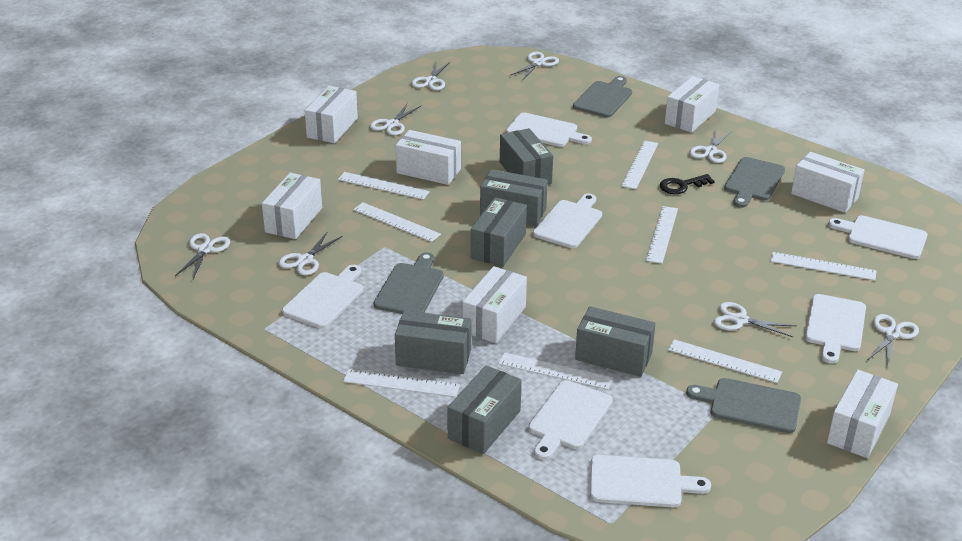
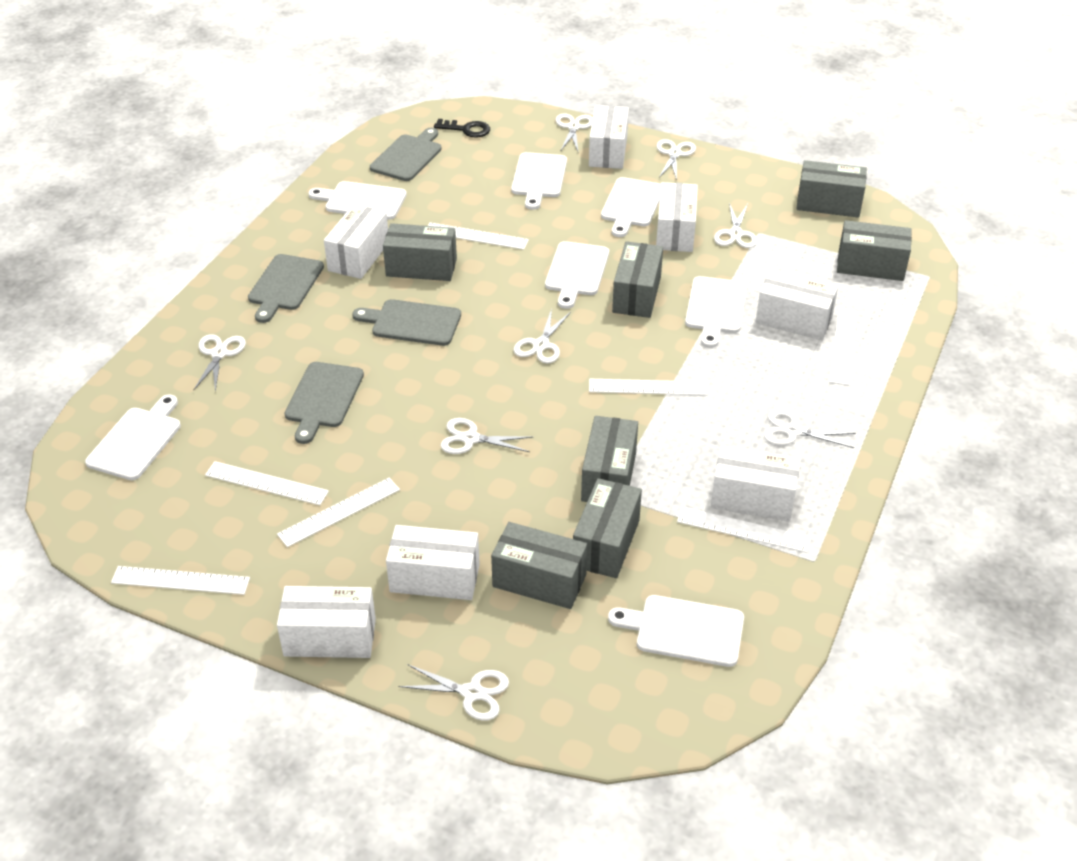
grey box: 6 -> 7
white ruler: 8 -> 7

